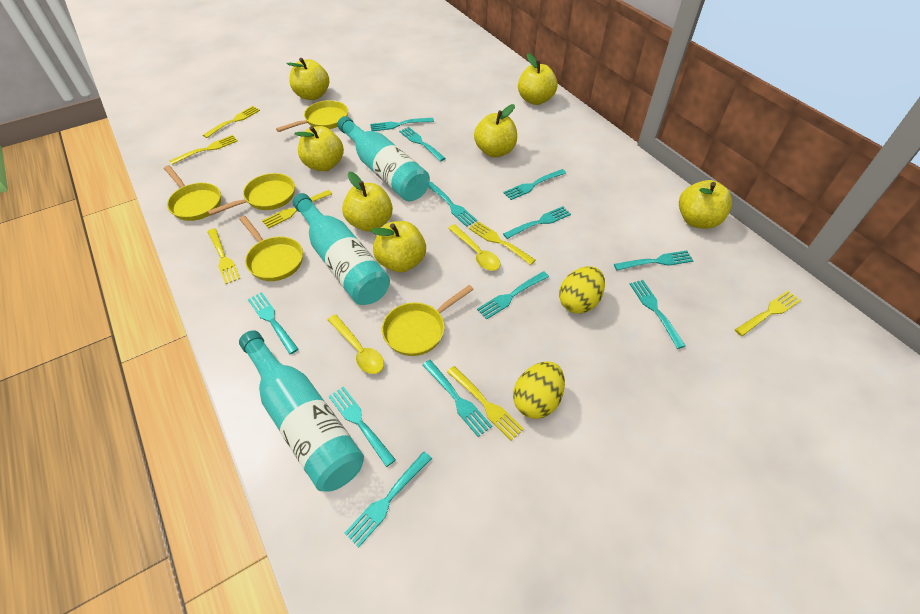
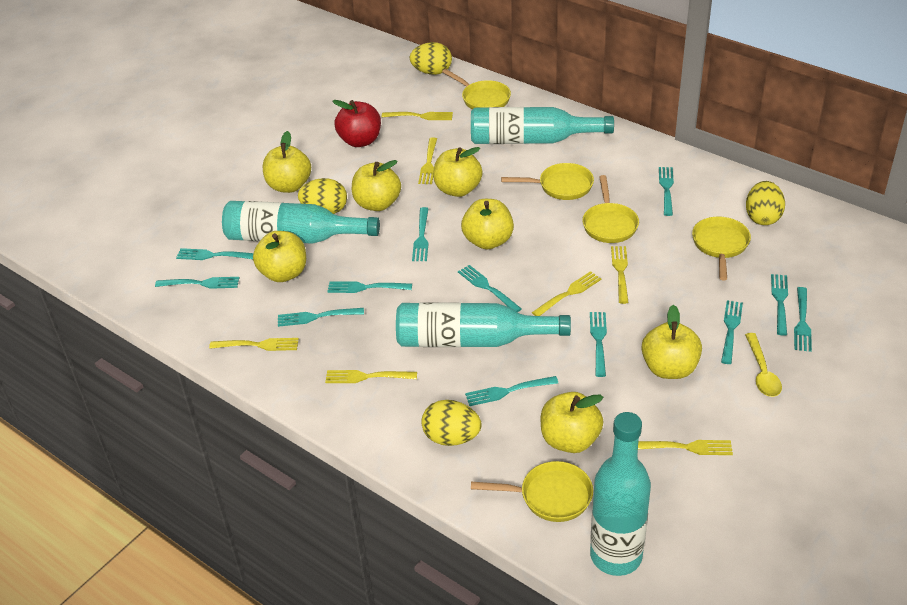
red apple: 0 -> 1
turquoise bottle: 3 -> 4
yellow egg: 2 -> 4
yellow spoon: 2 -> 1

